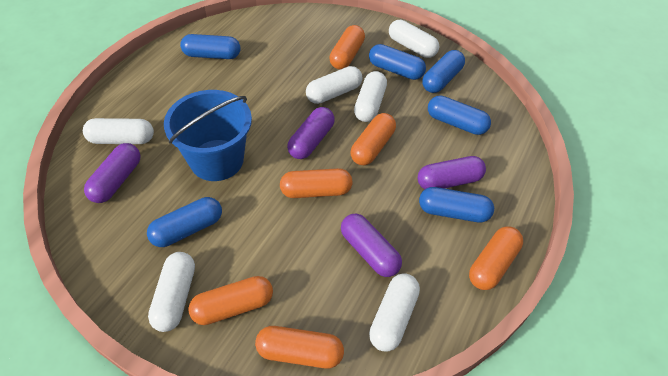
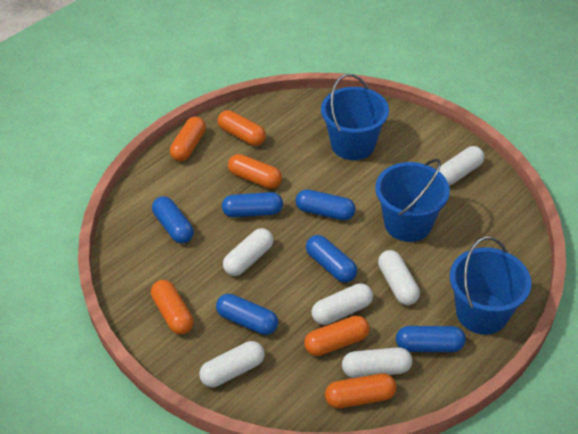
blue bucket: 1 -> 3
purple capsule: 4 -> 0

